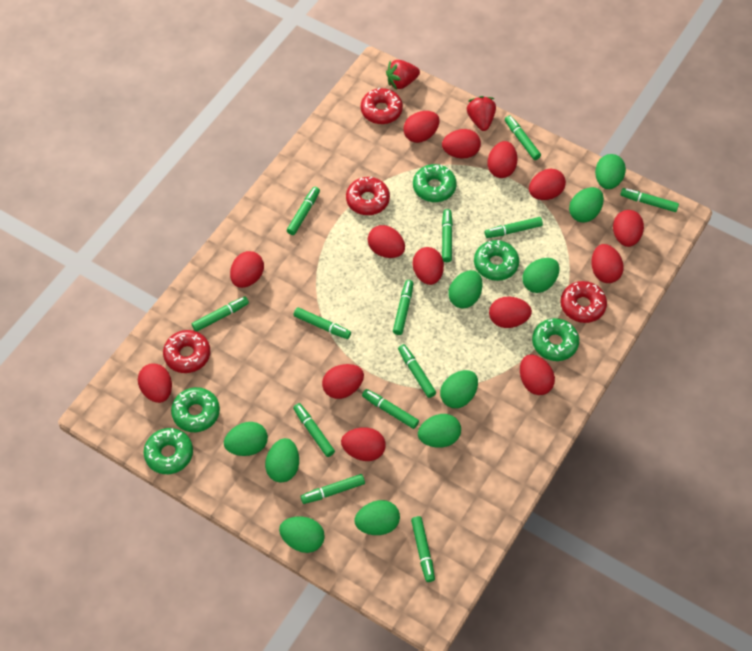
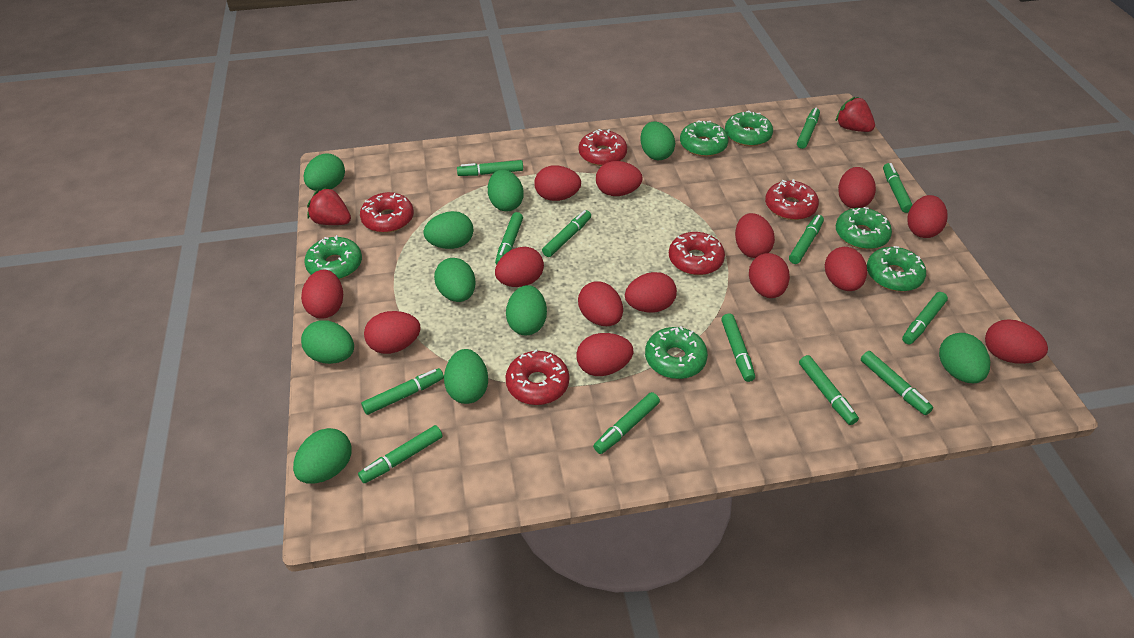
green donut: 5 -> 6
red donut: 4 -> 5

